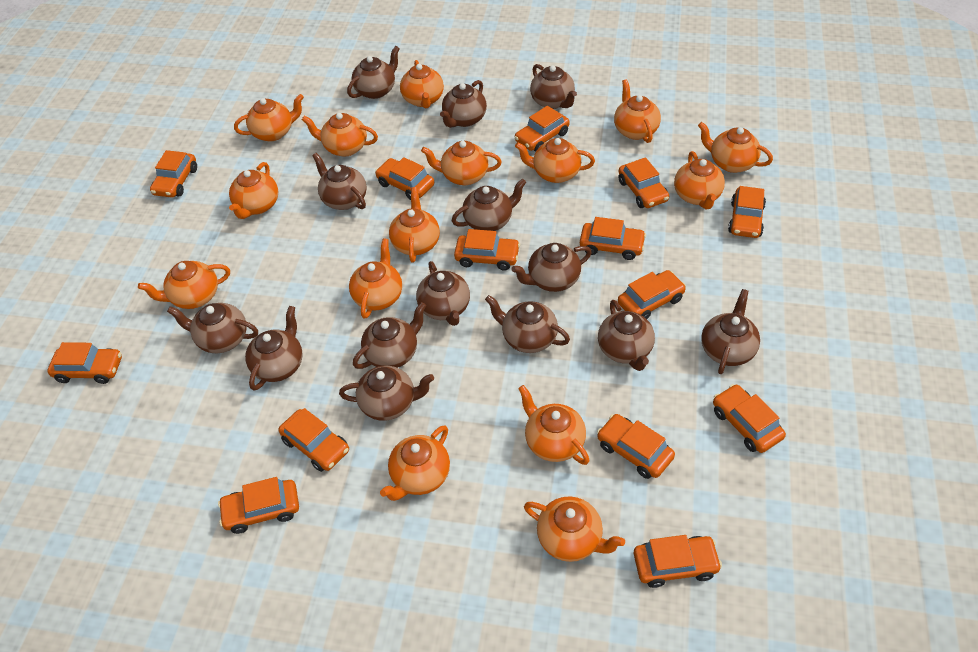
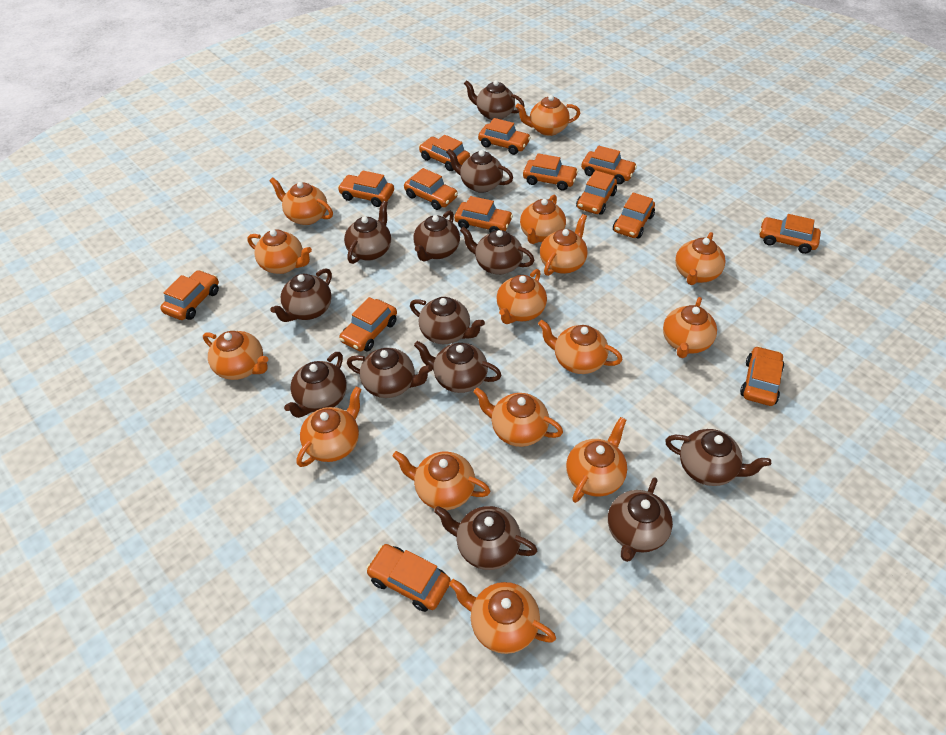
brown teapot: 14 -> 13

